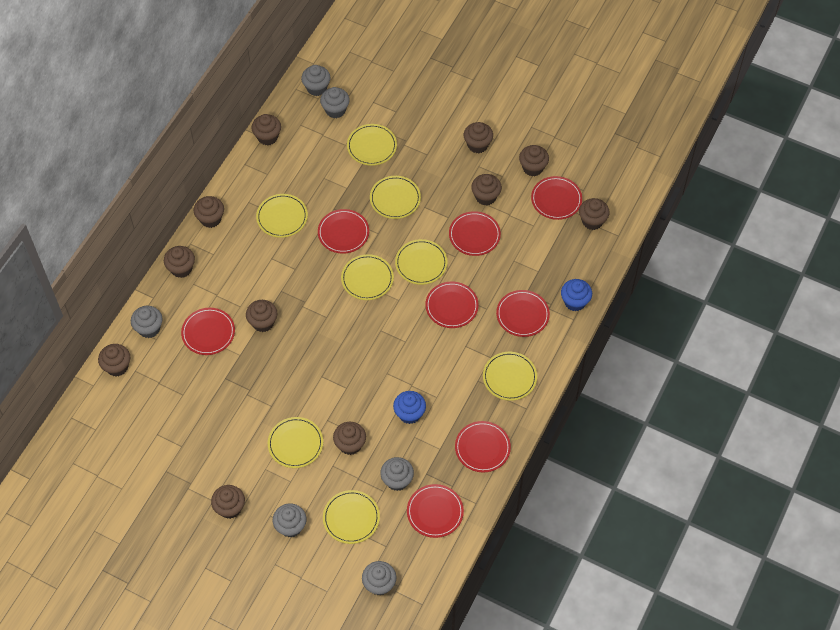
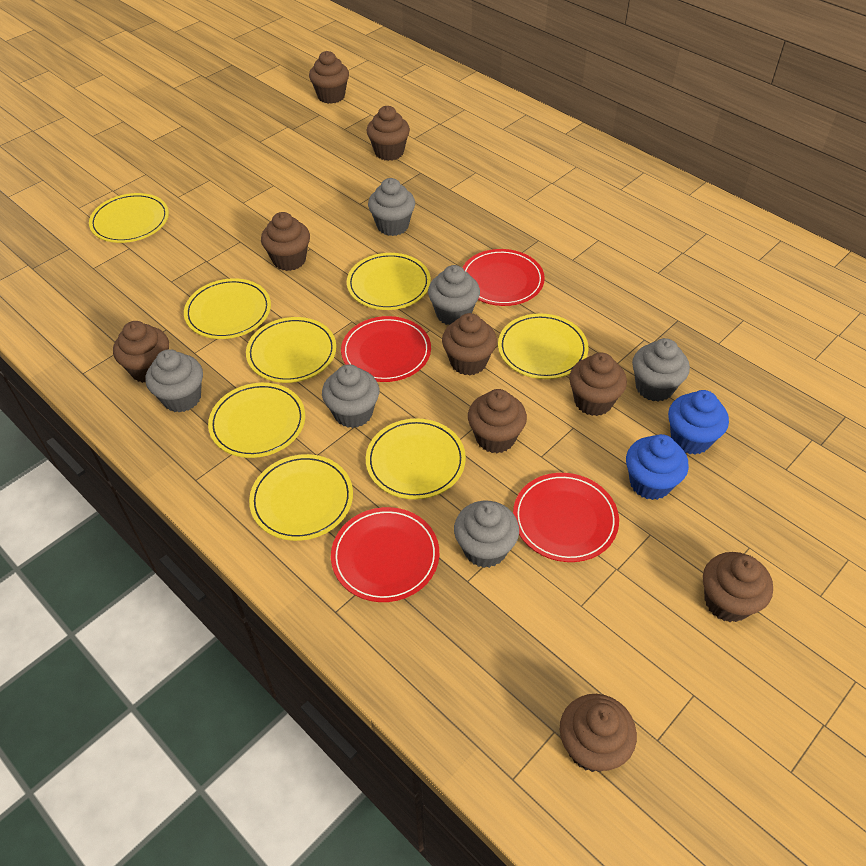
brown cupcake: 11 -> 9
red plate: 8 -> 4

